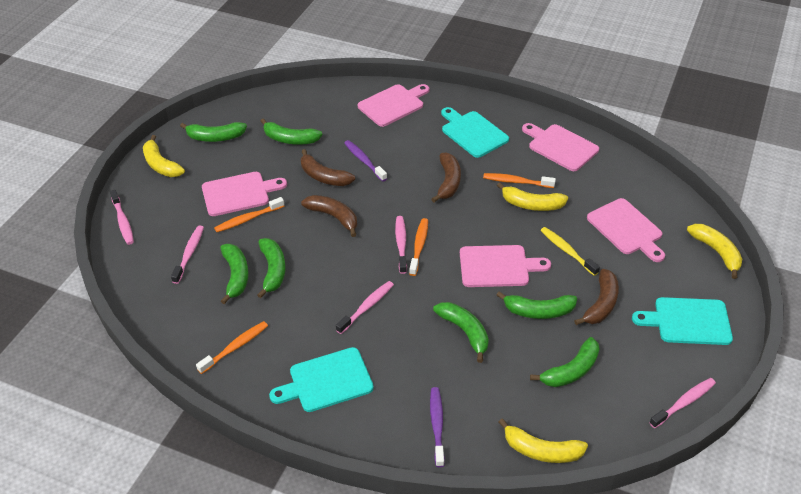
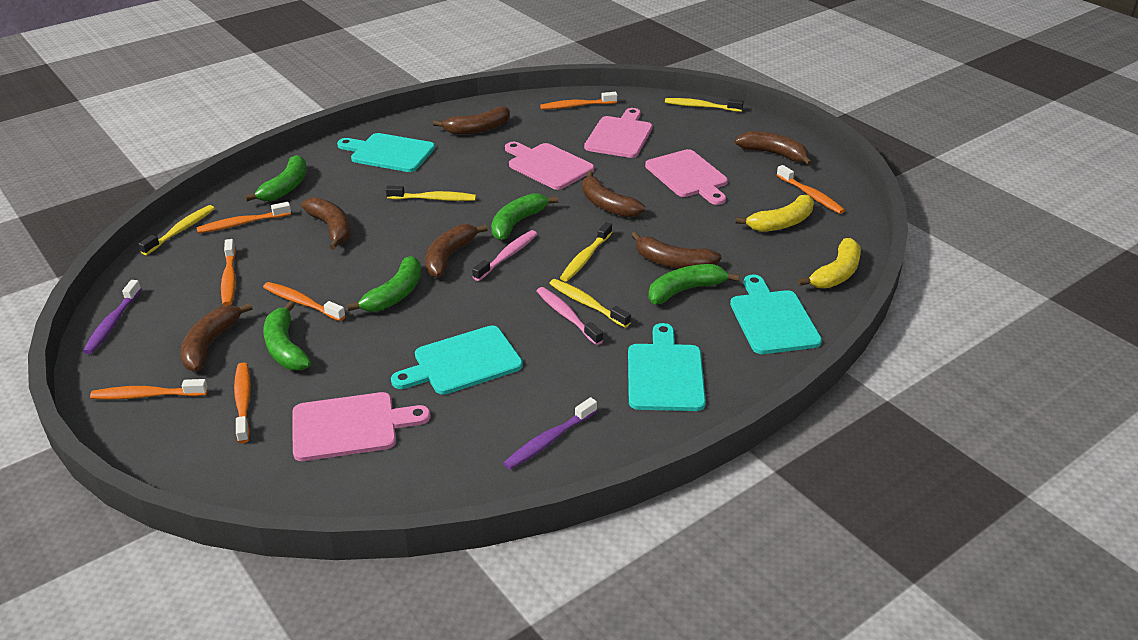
brown banana: 4 -> 7
green banana: 7 -> 5
orange toothbrush: 4 -> 7
pink cutting board: 5 -> 4
pink toothbrush: 5 -> 2
turquoise cutting board: 3 -> 4
yellow banana: 4 -> 2
yellow toothbrush: 1 -> 5

